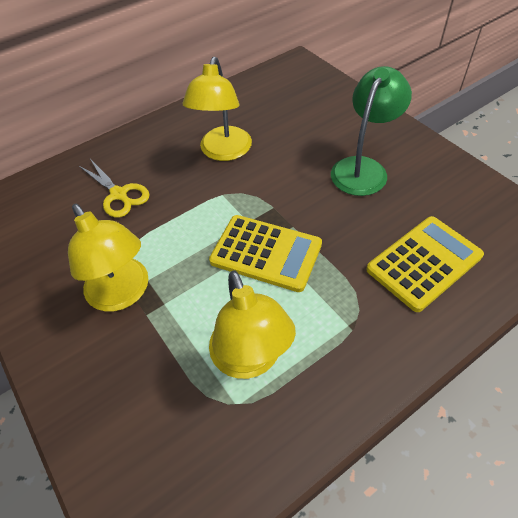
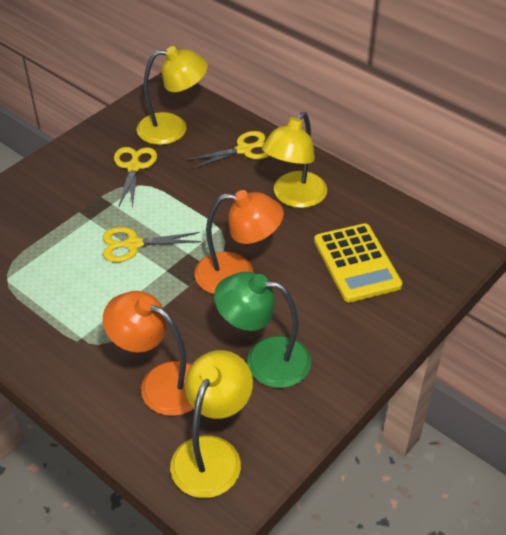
orange lamp: 0 -> 2
yellow calculator: 2 -> 1
yellow scissors: 1 -> 3

